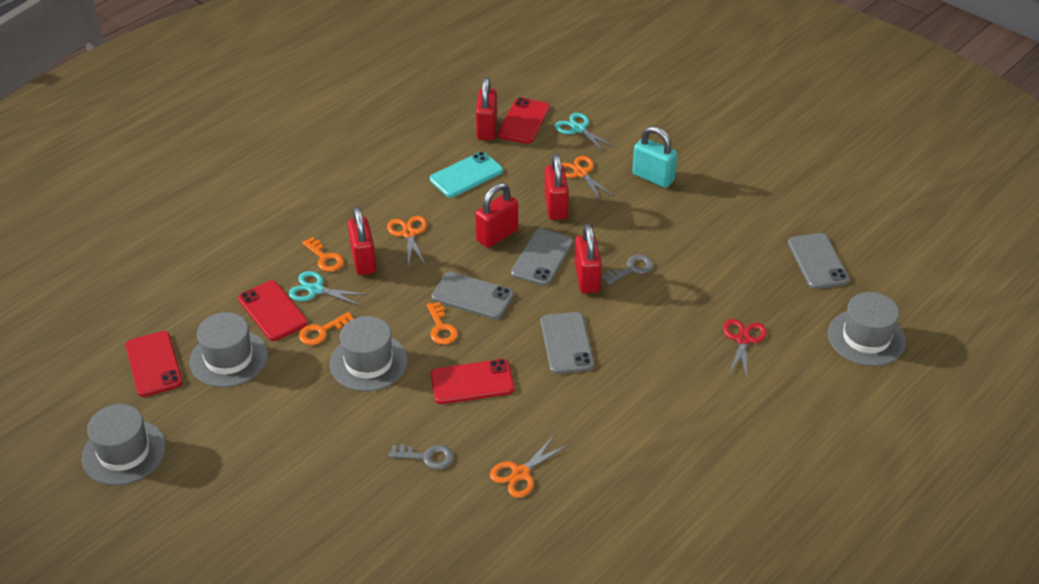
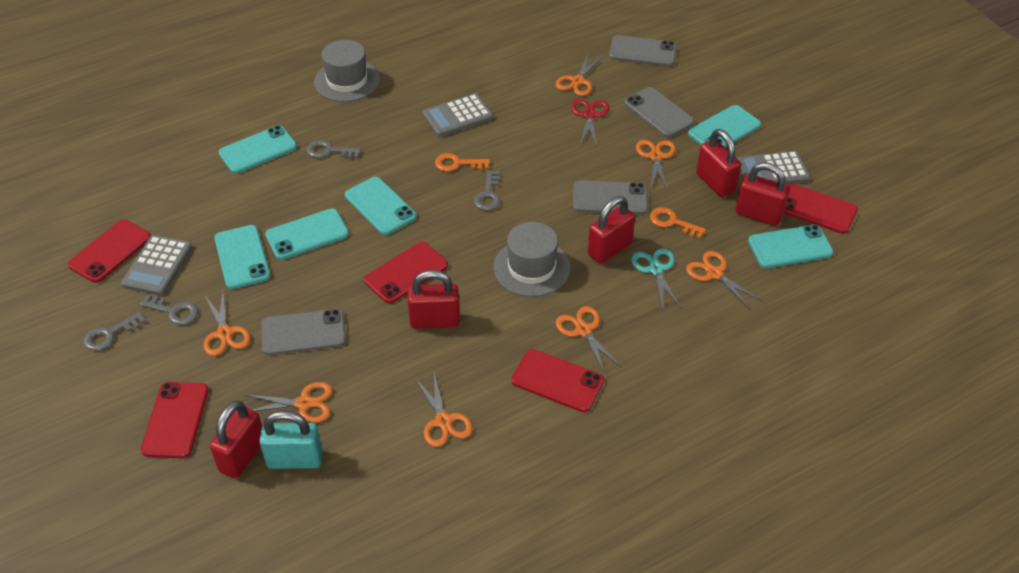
grey calculator: 0 -> 3
grey hat: 4 -> 2
grey key: 2 -> 4
orange key: 3 -> 2
orange scissors: 3 -> 7
red phone: 4 -> 5
turquoise phone: 1 -> 6
turquoise scissors: 2 -> 1

